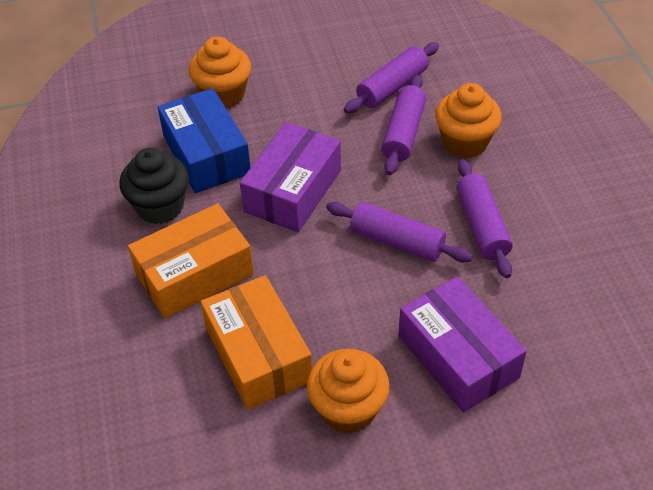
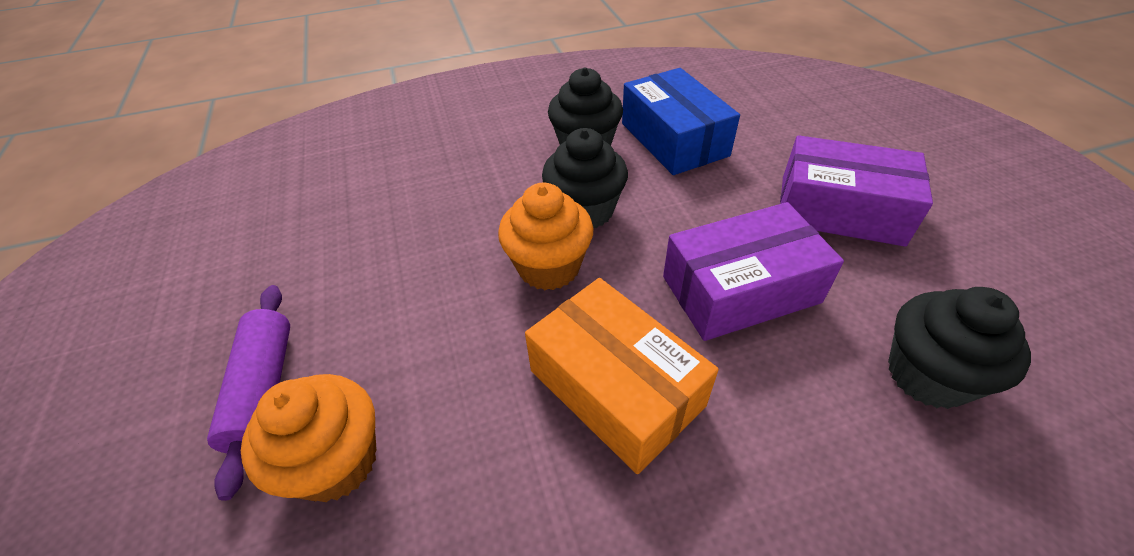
black cupcake: 1 -> 3
orange box: 2 -> 1
orange cupcake: 3 -> 2
purple rolling pin: 4 -> 1

